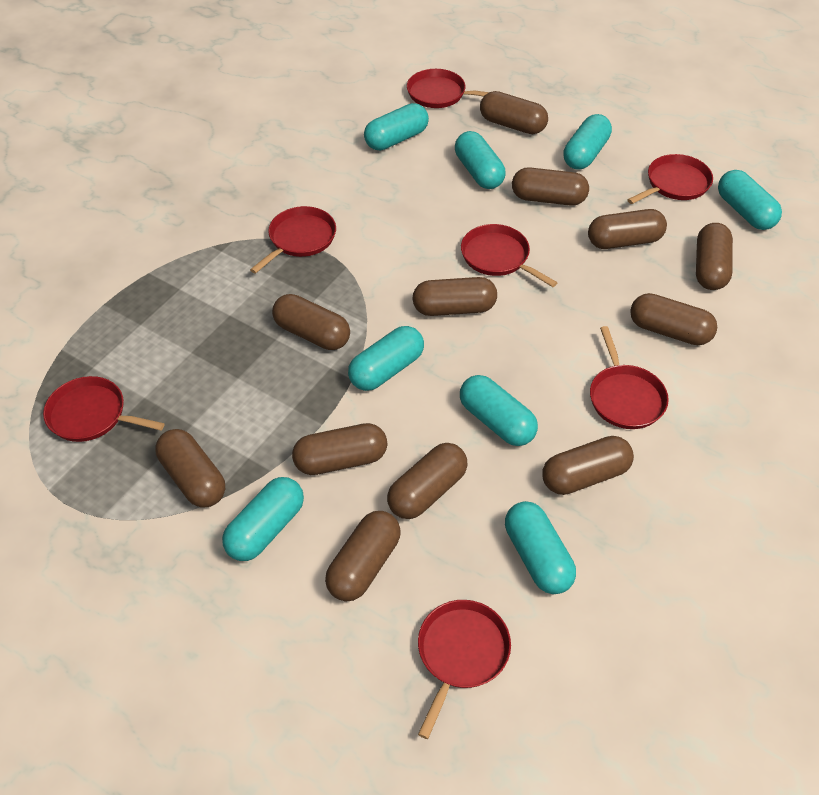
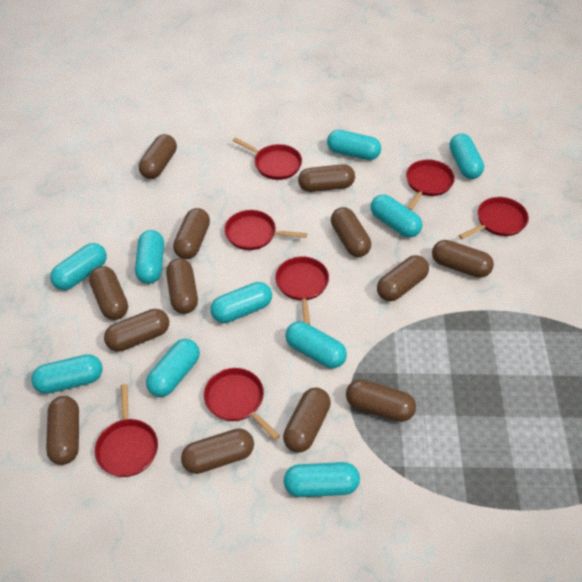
brown capsule: 12 -> 13
turquoise capsule: 8 -> 10

